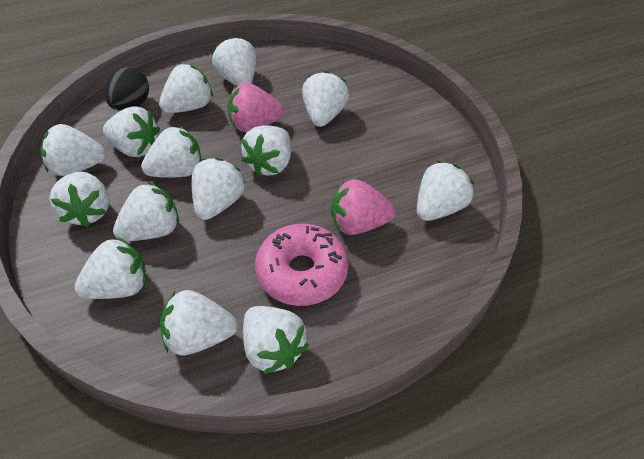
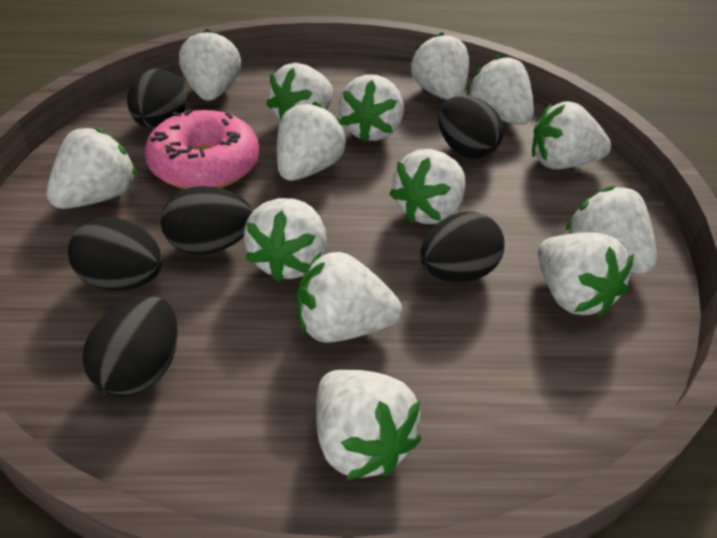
black egg: 1 -> 6
pink strawberry: 2 -> 0

